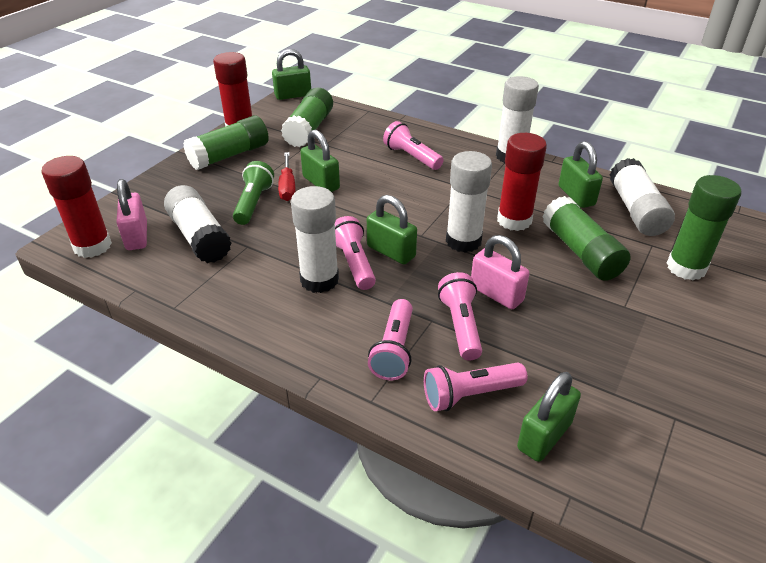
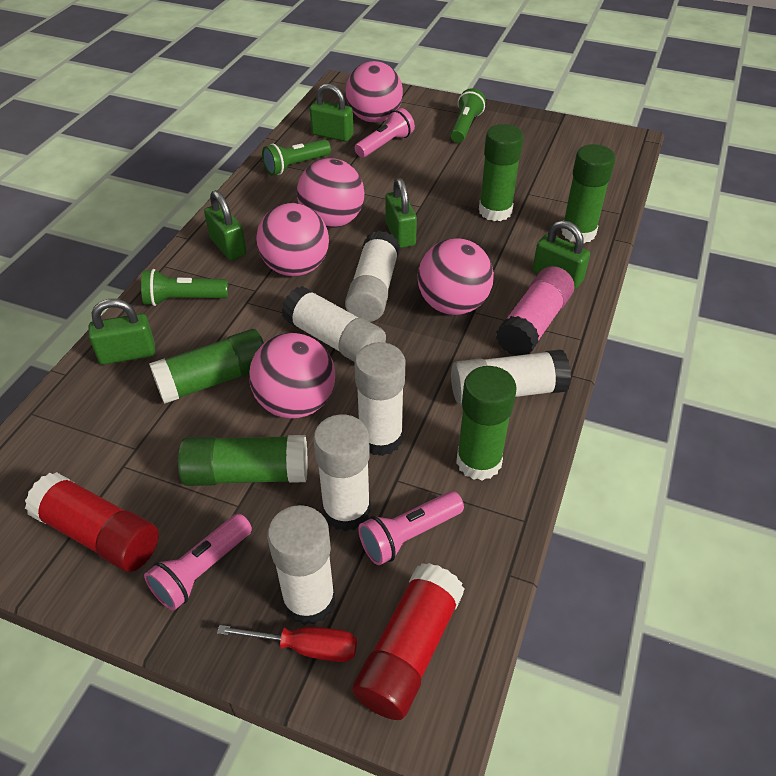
green flashlight: 1 -> 3
green glue stick: 4 -> 5
pink ball: 0 -> 5
pink flashlight: 5 -> 3
pink glue stick: 0 -> 1
pink padlock: 2 -> 0
red glue stick: 3 -> 2
white glue stick: 5 -> 6

